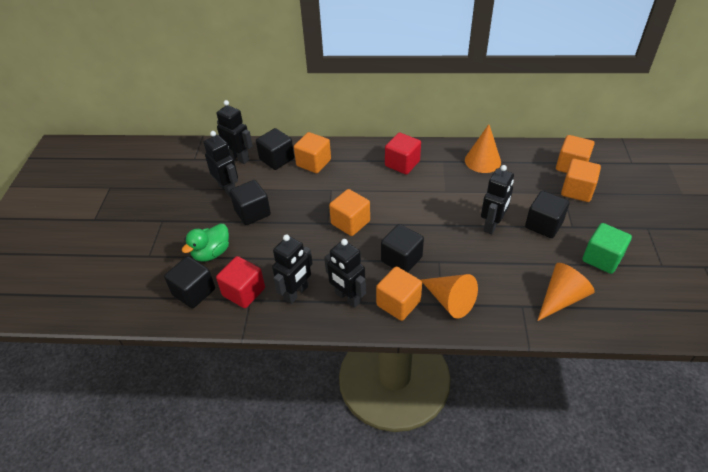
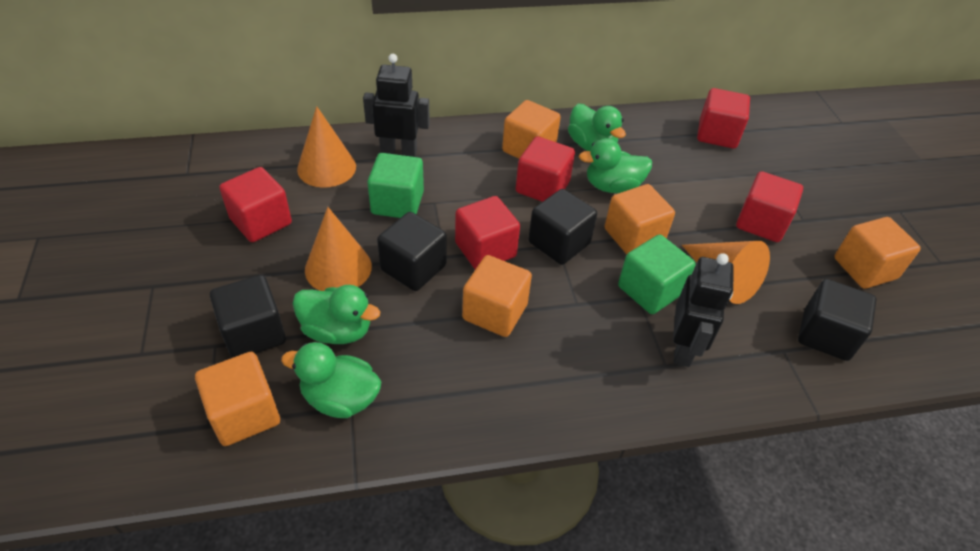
black cube: 5 -> 4
black robot: 5 -> 2
green cube: 1 -> 2
green duck: 1 -> 4
red cube: 2 -> 5

